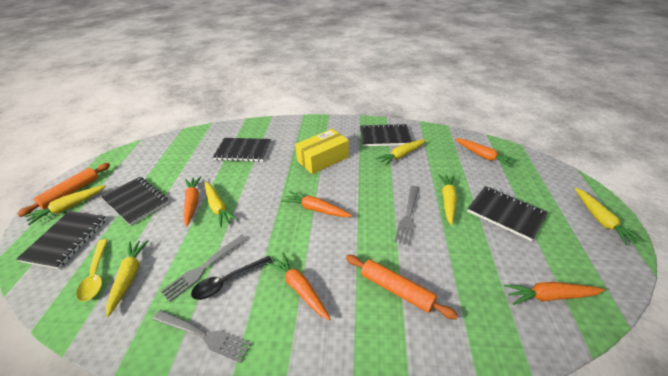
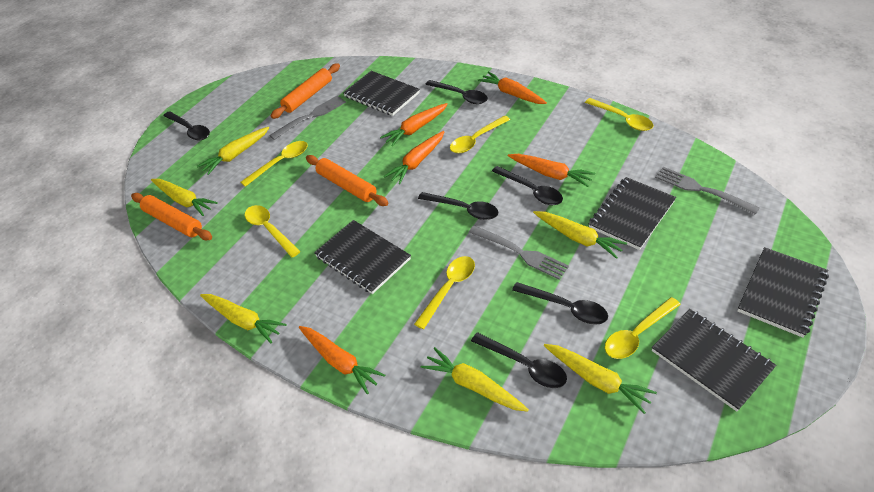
black spoon: 1 -> 6
orange rolling pin: 2 -> 3
yellow box: 1 -> 0
yellow spoon: 1 -> 6

